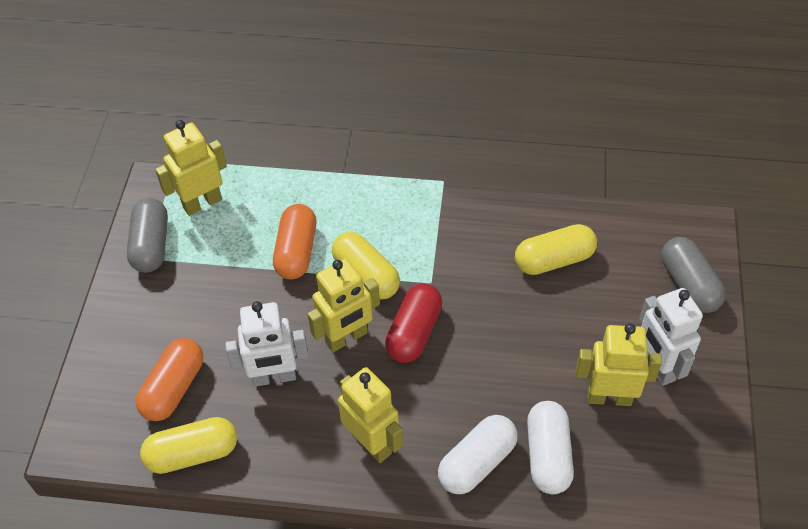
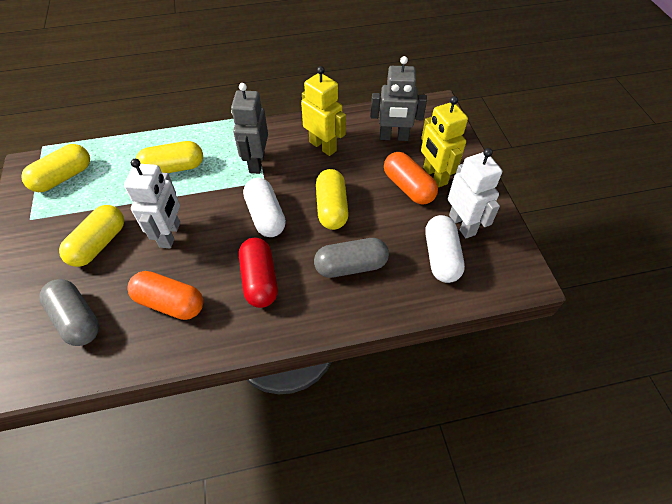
grey robot: 0 -> 2
yellow capsule: 3 -> 4
yellow robot: 4 -> 2

